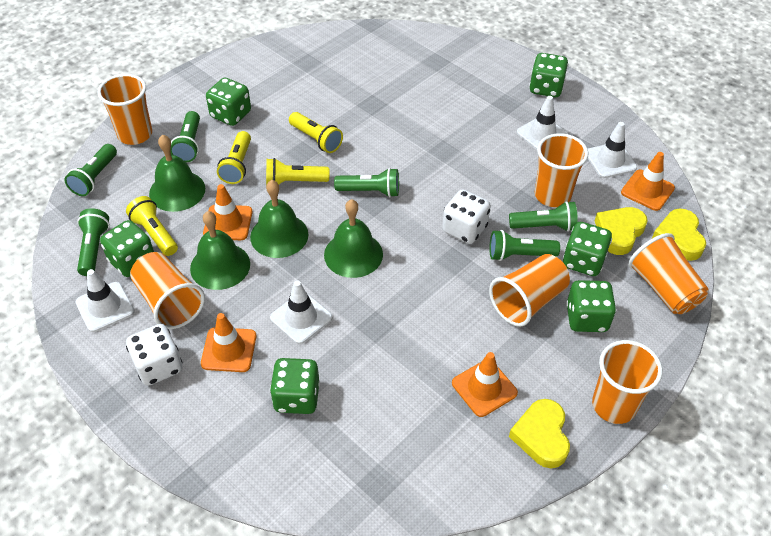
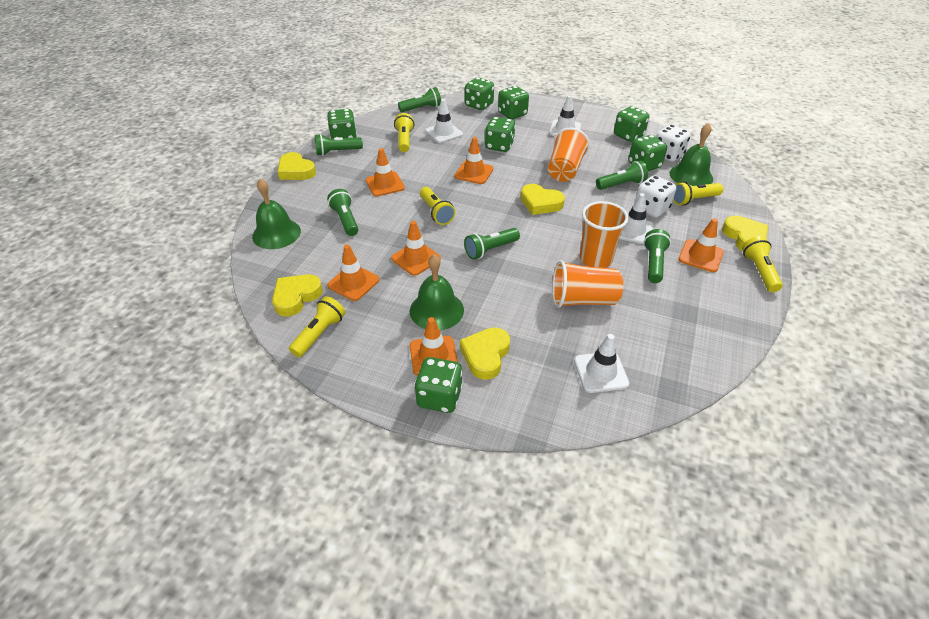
green bell: 4 -> 3
green dice: 6 -> 7
orange cup: 6 -> 3
orange traffic cone: 4 -> 6
yellow flashlight: 4 -> 5
yellow heart: 3 -> 5

